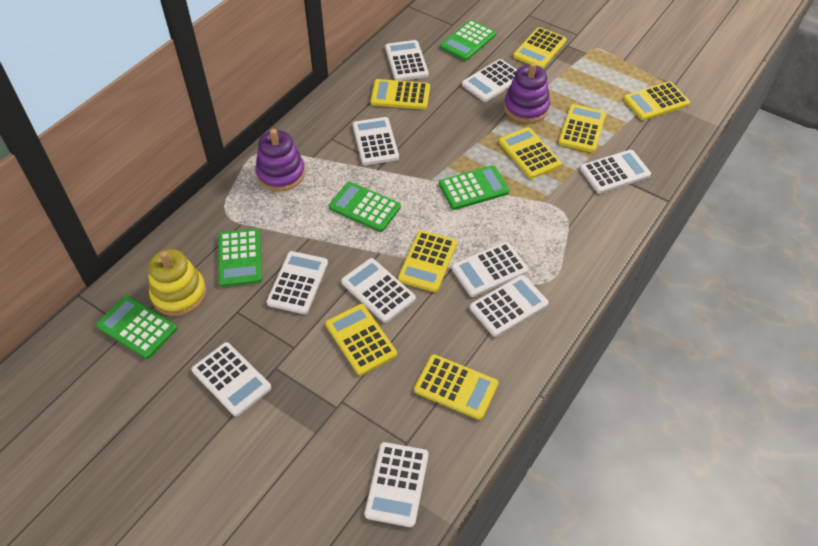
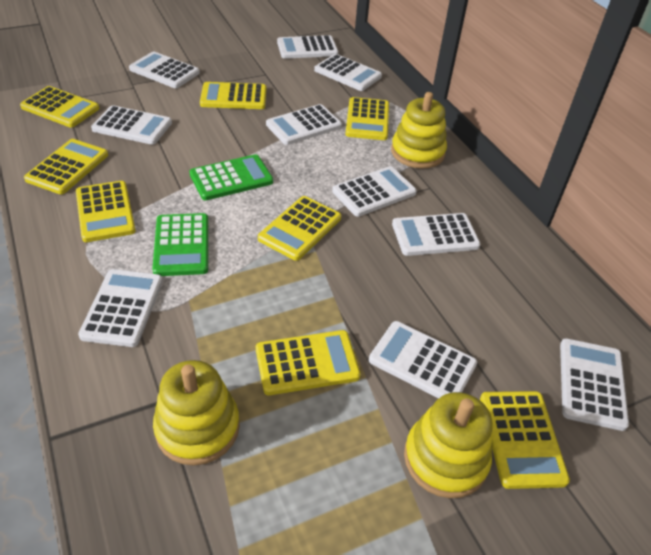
green calculator: 5 -> 2
purple stacking toy: 2 -> 0
yellow stacking toy: 1 -> 3

